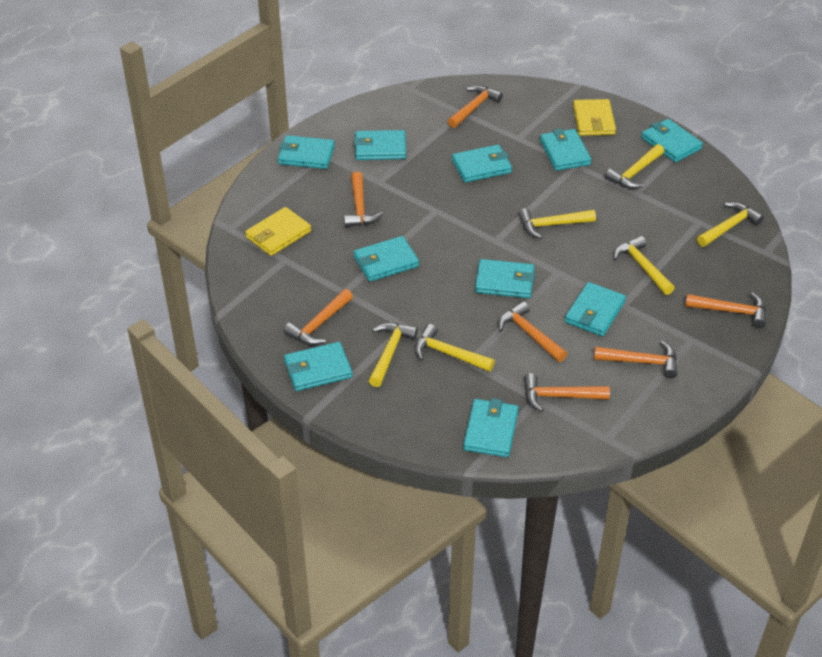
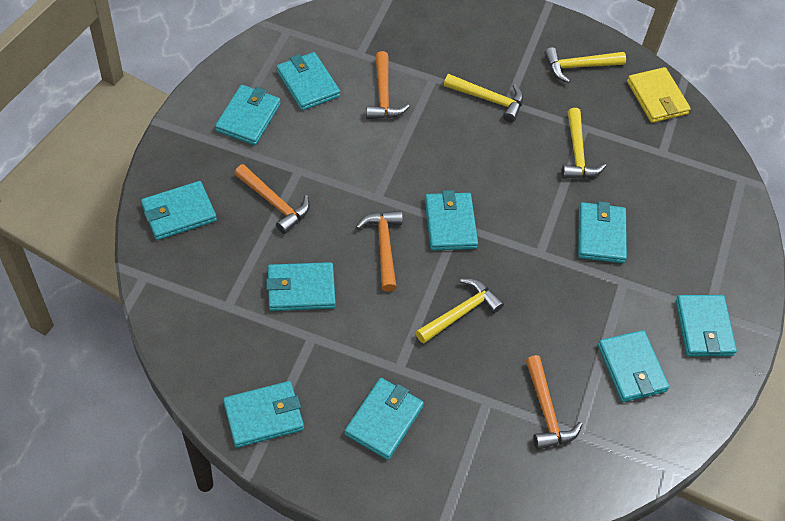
orange hammer: 7 -> 4
yellow hammer: 6 -> 4
yellow wallet: 2 -> 1

